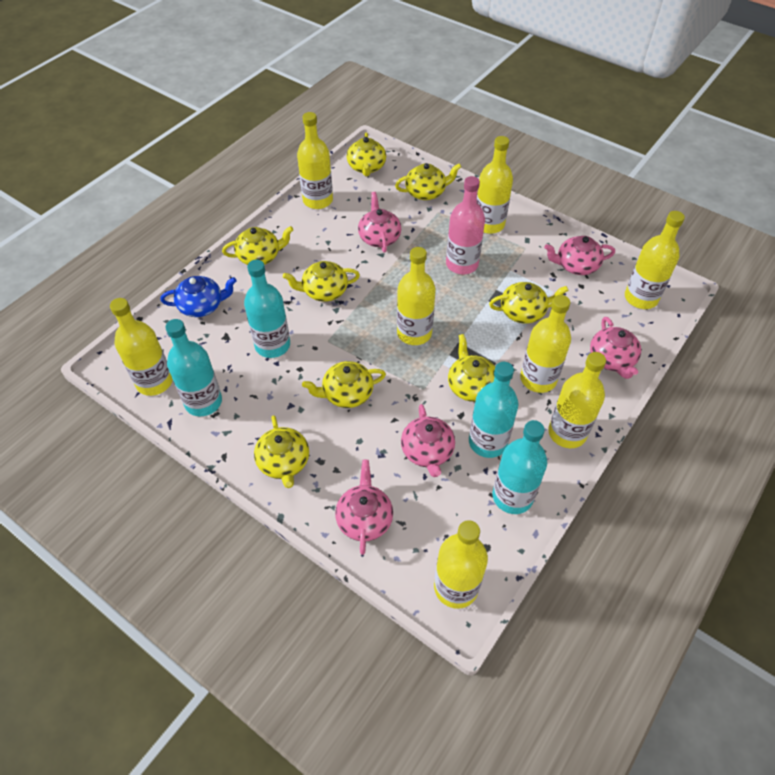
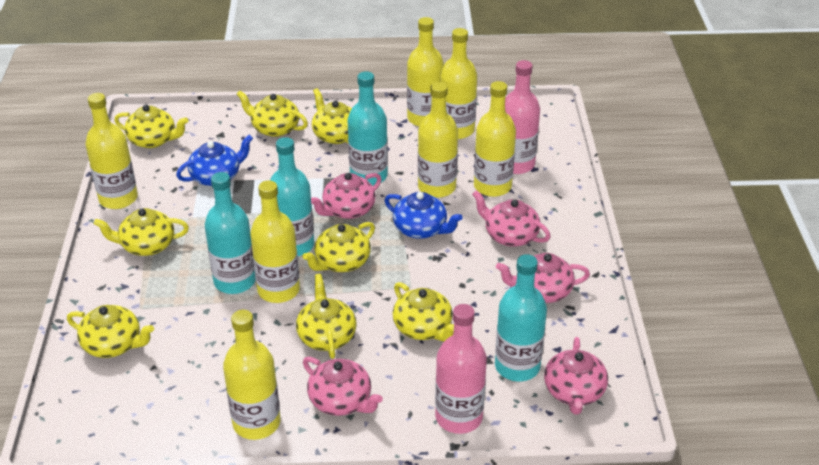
blue teapot: 1 -> 2
pink bottle: 1 -> 2
yellow bottle: 8 -> 7

